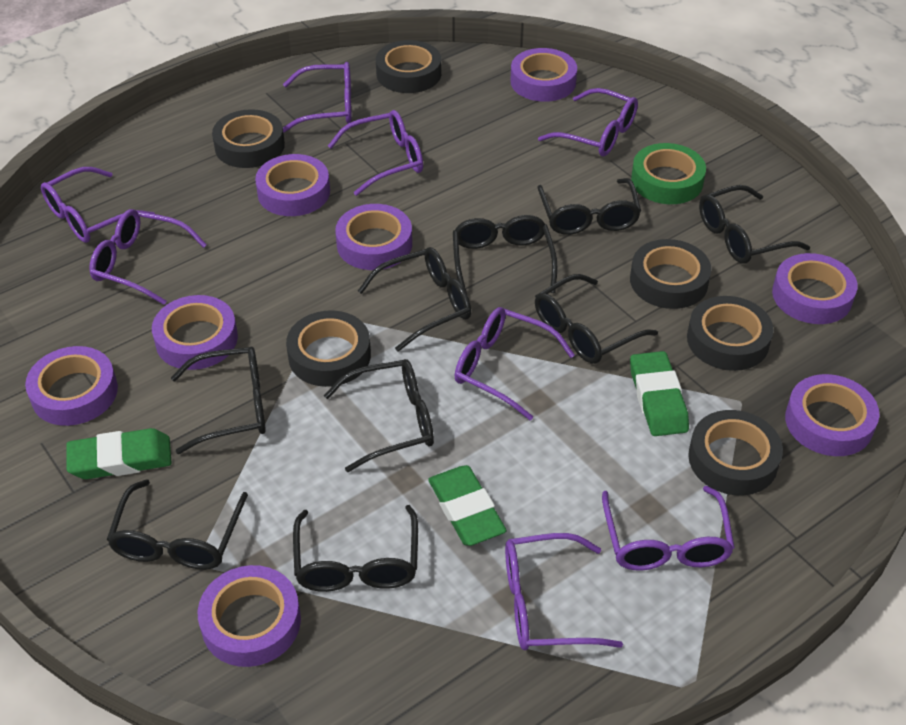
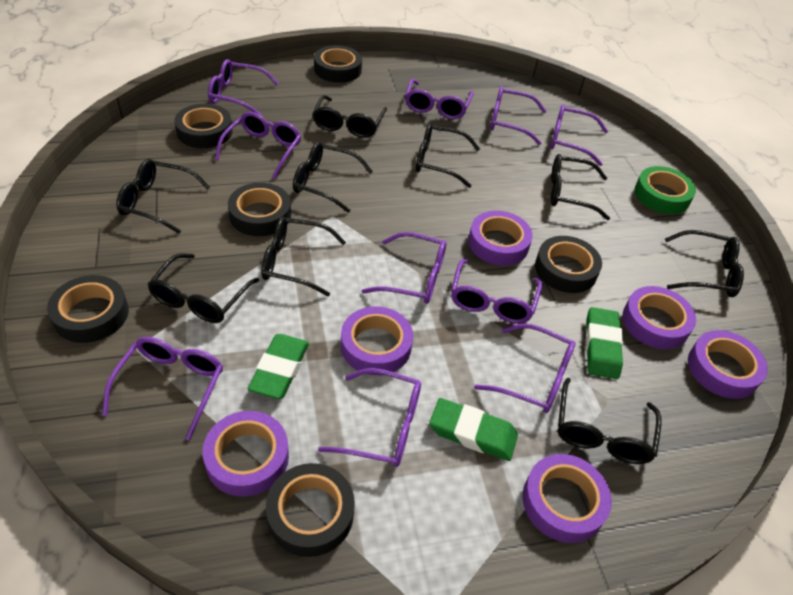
purple glasses: 8 -> 10
purple tape: 8 -> 6

